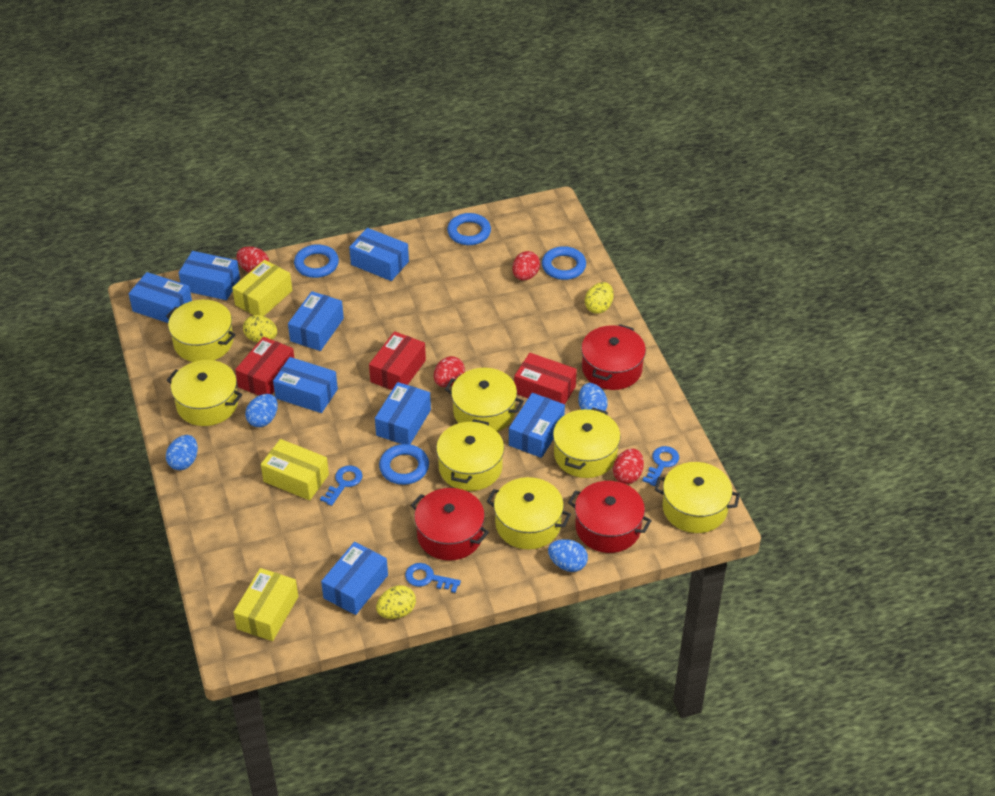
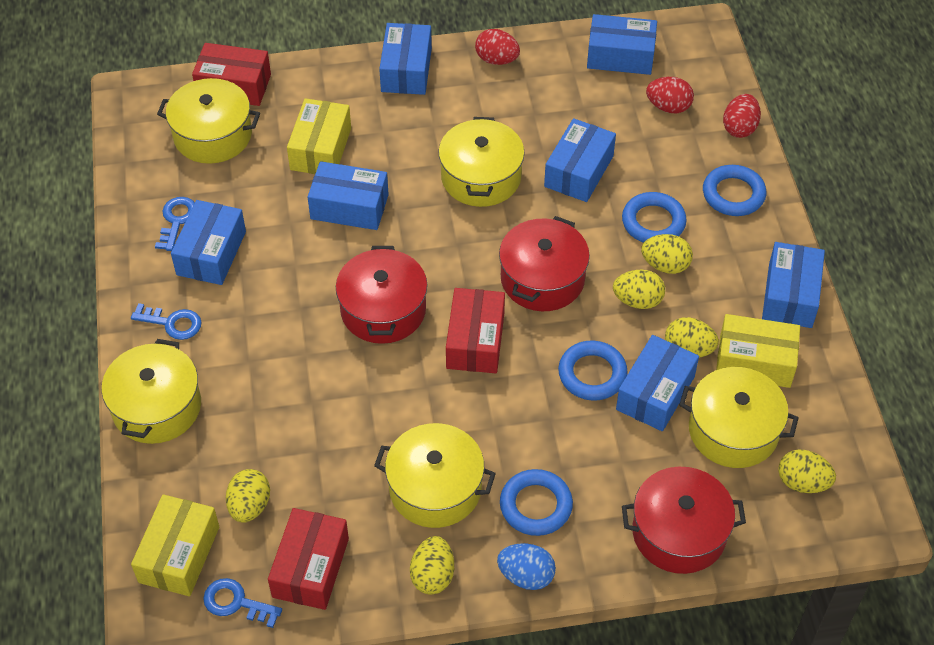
blue box: 8 -> 7
blue egg: 4 -> 1
red egg: 4 -> 3
yellow egg: 3 -> 6
yellow pot: 7 -> 5

